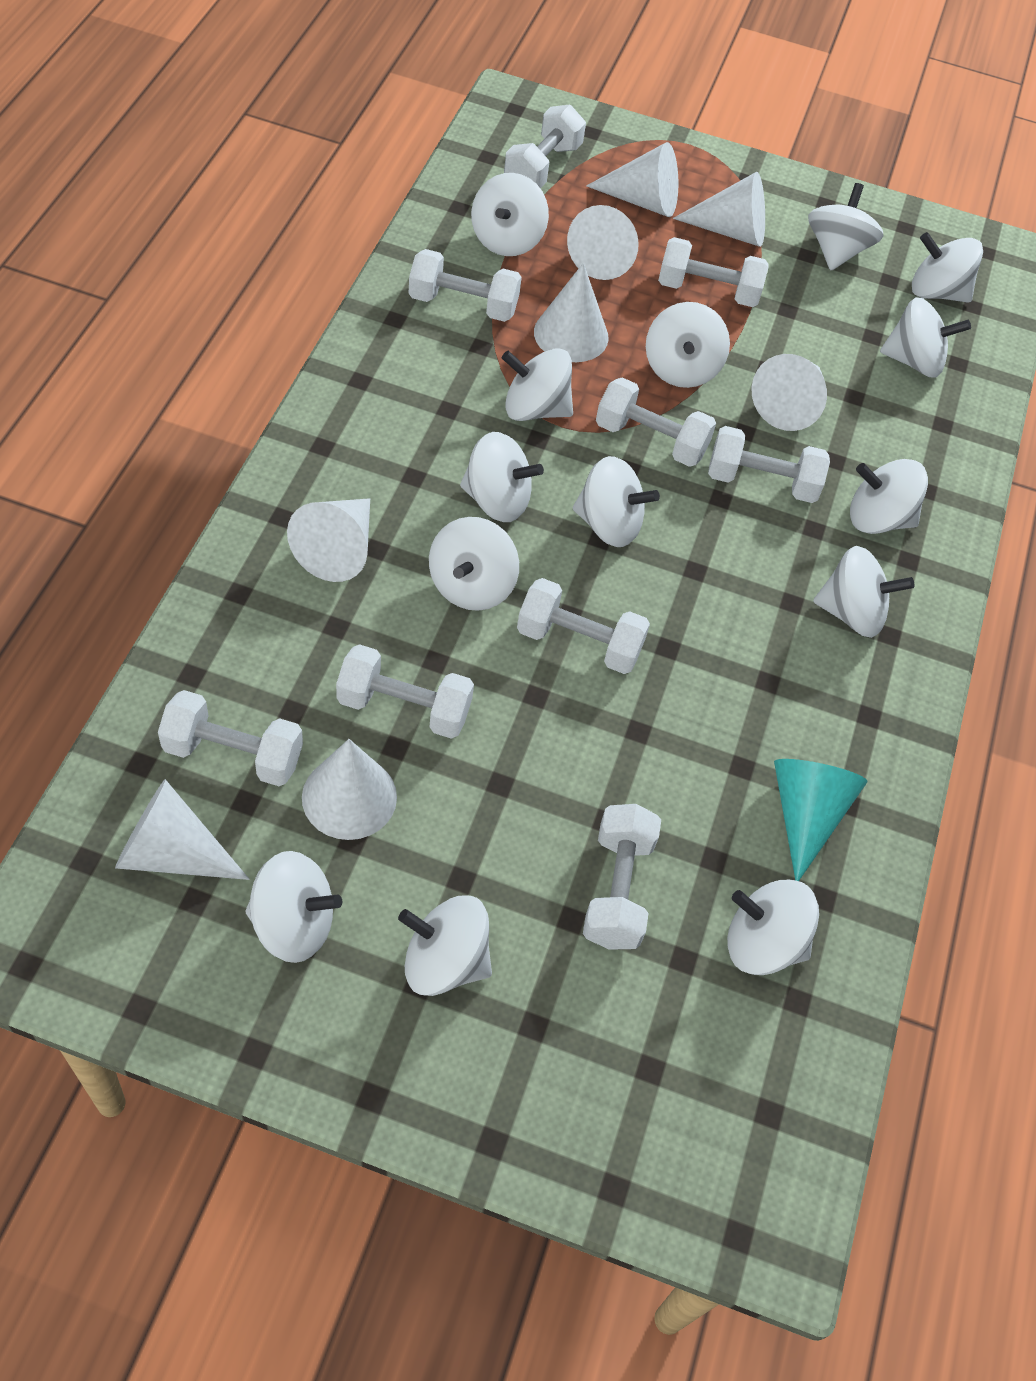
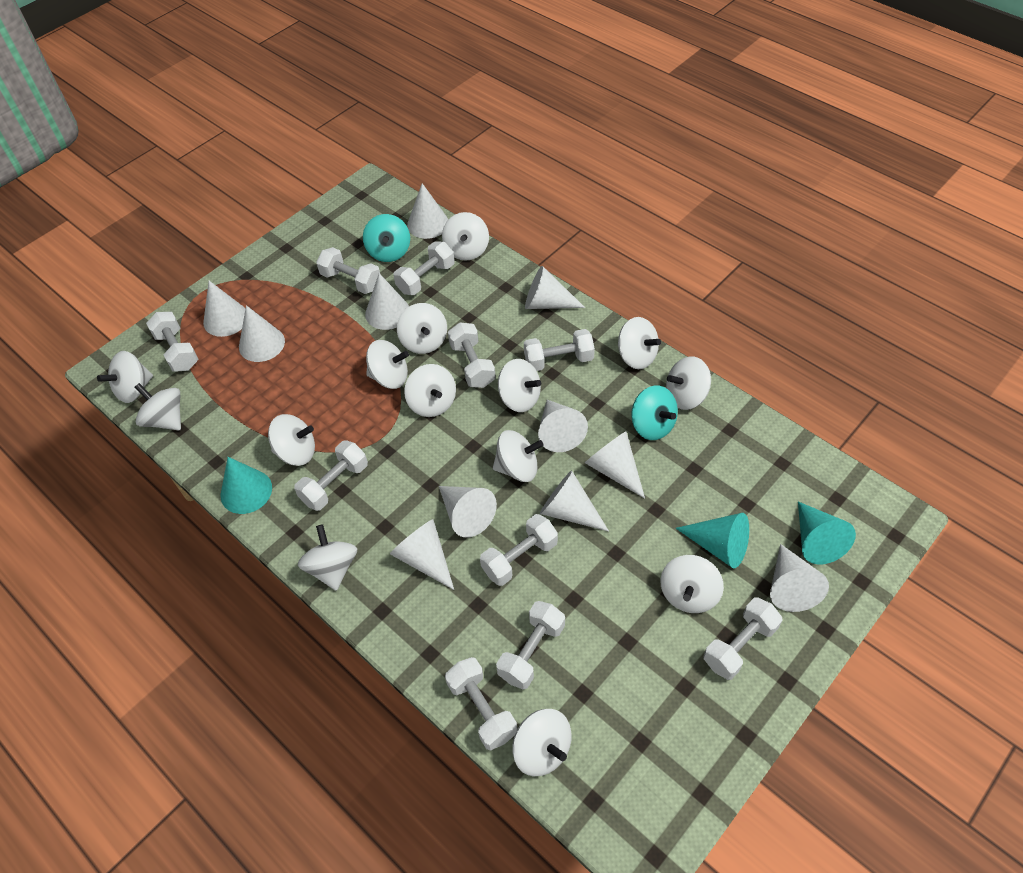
turquoise cone: 1 -> 3
turquoise spinning top: 0 -> 2
white cone: 8 -> 11
white dumbbell: 9 -> 10

